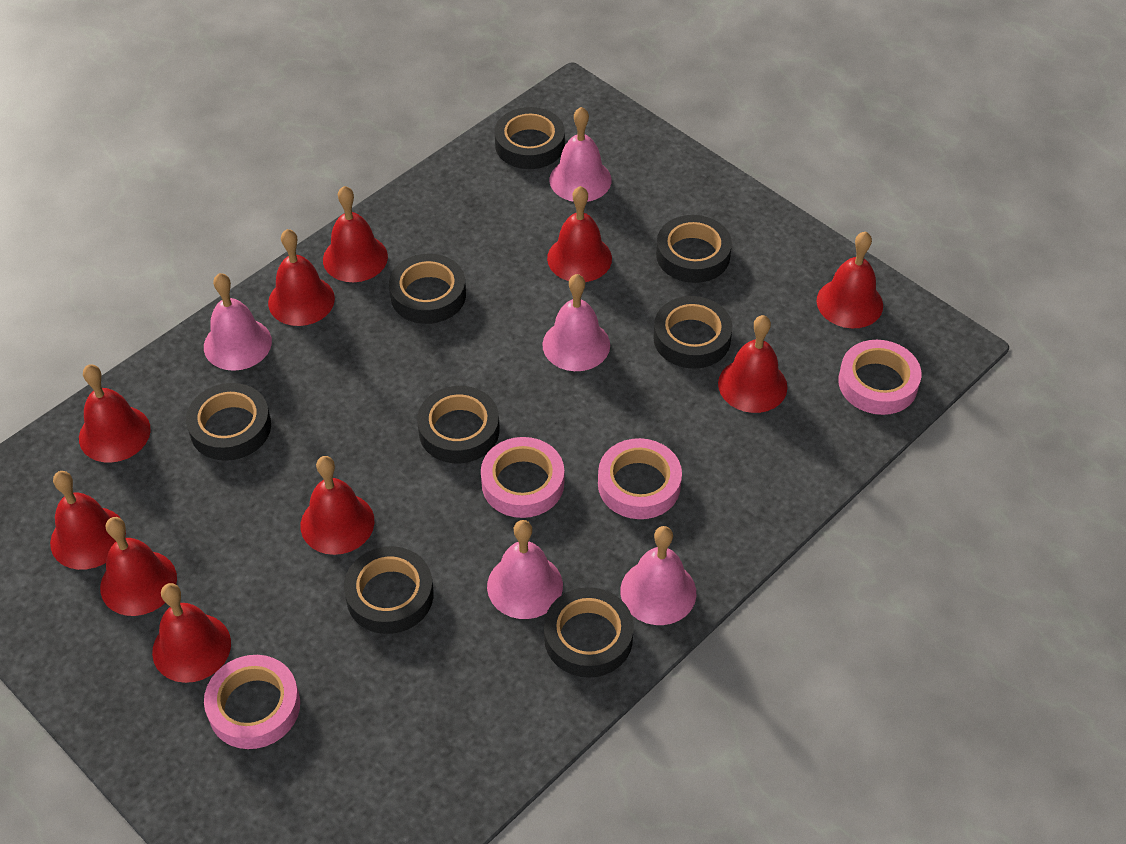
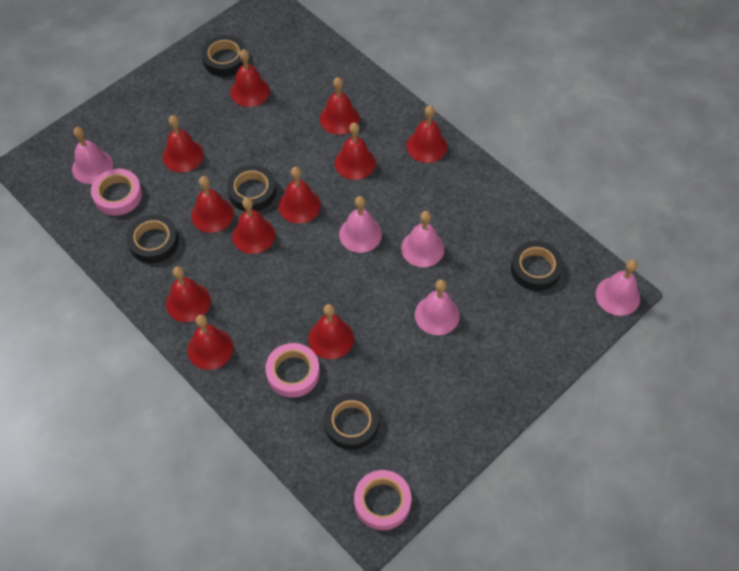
black tape: 8 -> 5
pink tape: 4 -> 3
red bell: 10 -> 11

